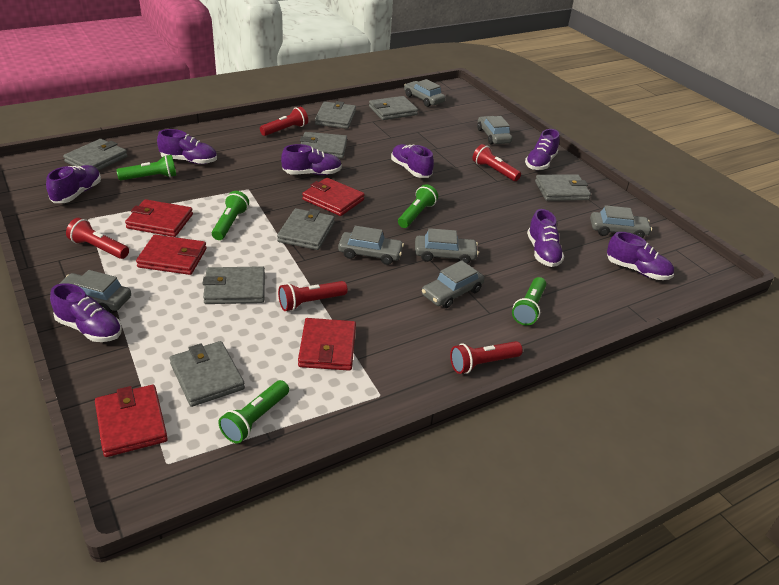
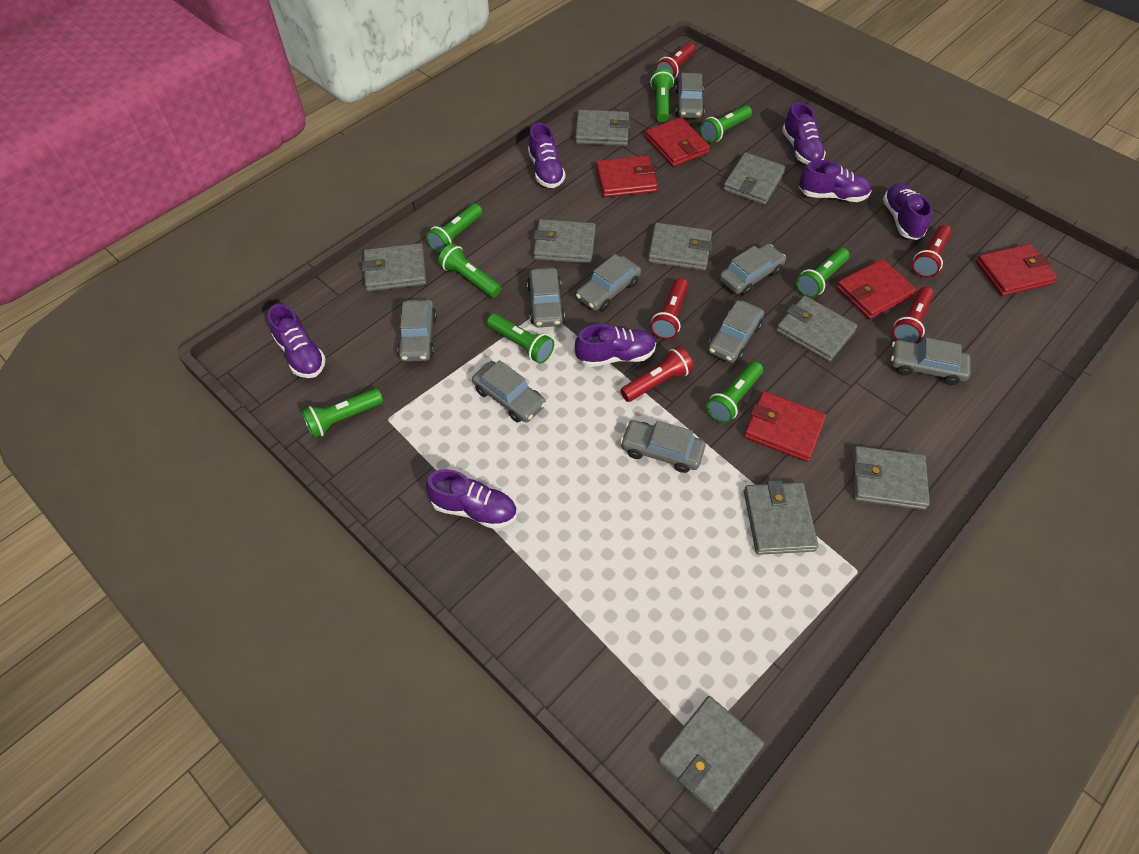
green flashlight: 5 -> 8
grey car: 7 -> 9
grey wallet: 8 -> 9
purple shoe: 8 -> 7

